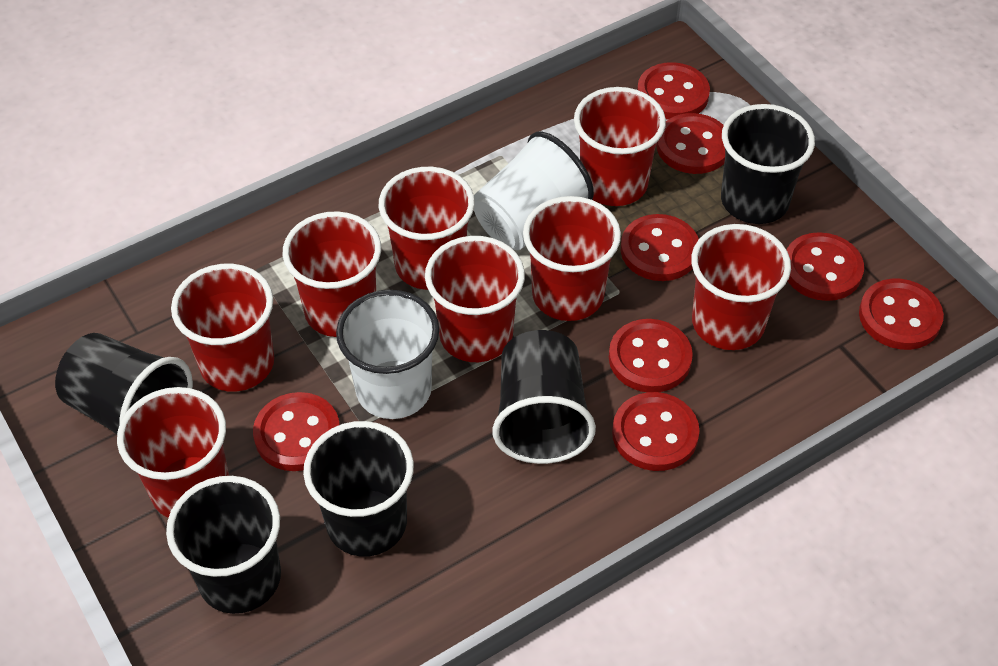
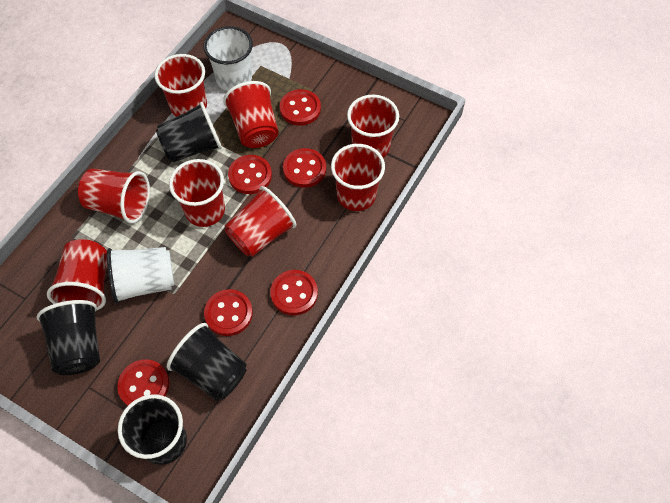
black cup: 5 -> 4
red button: 8 -> 6

